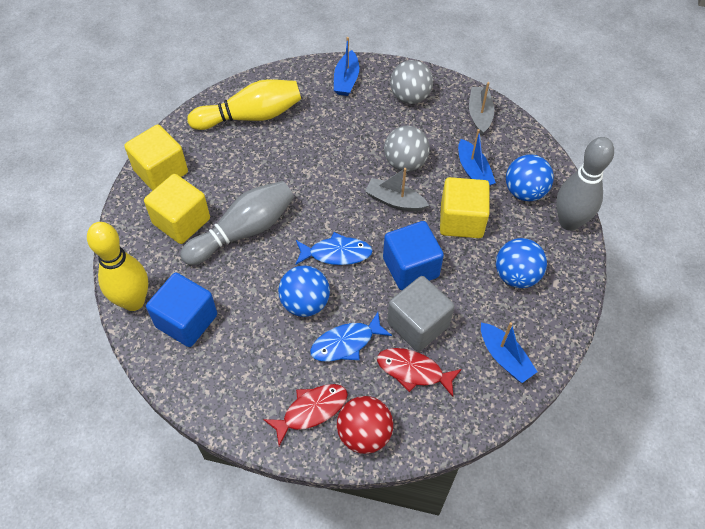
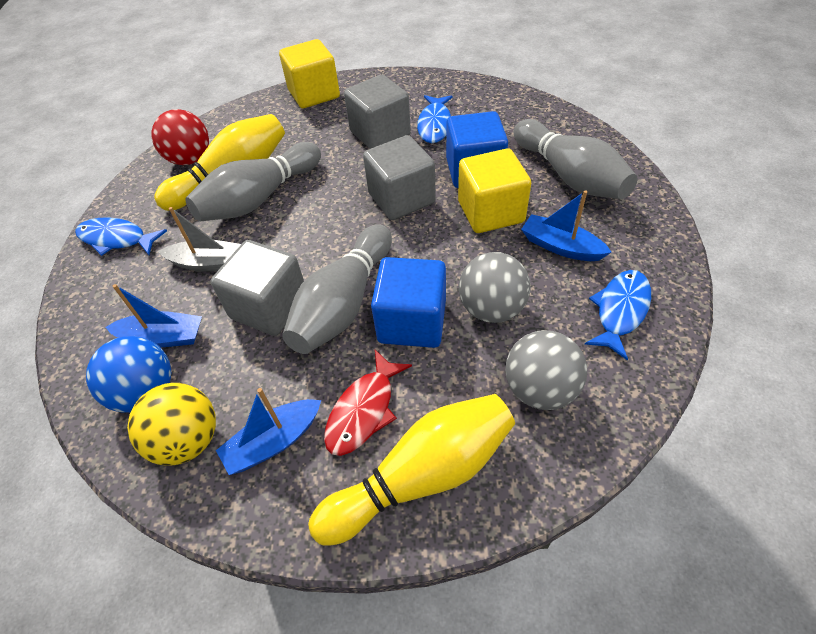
blue ball: 3 -> 1
blue fish: 2 -> 3
grey boat: 2 -> 1
grey bowling pin: 2 -> 3
grey cube: 1 -> 3
red fish: 2 -> 1
yellow ball: 0 -> 1
yellow cube: 3 -> 2

